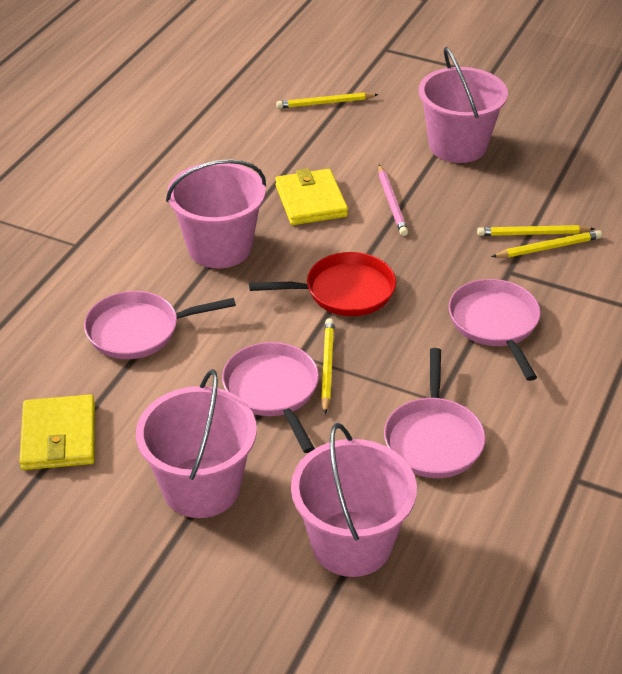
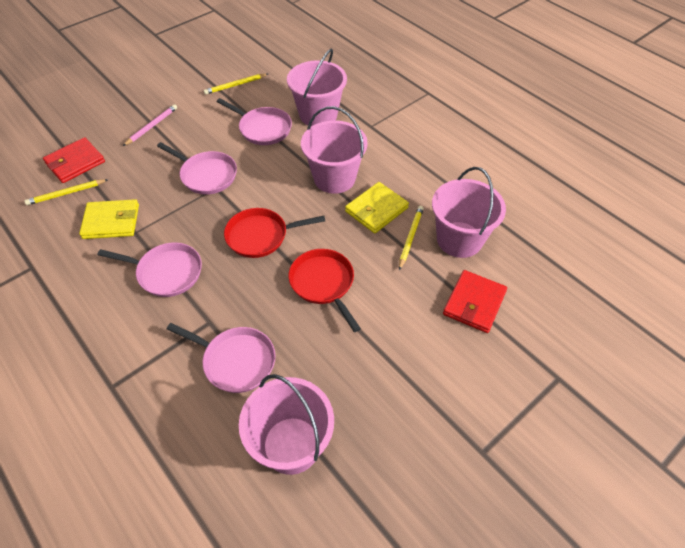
red pan: 1 -> 2
red wallet: 0 -> 2
yellow pencil: 4 -> 3

